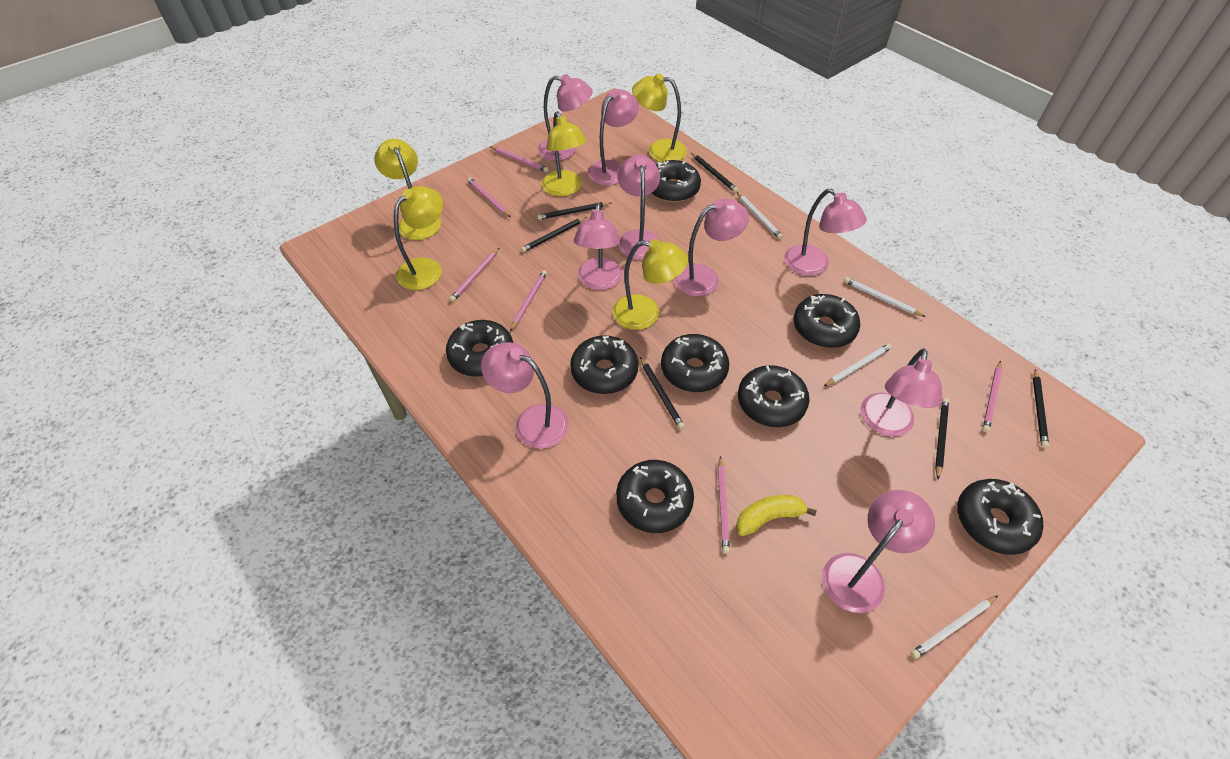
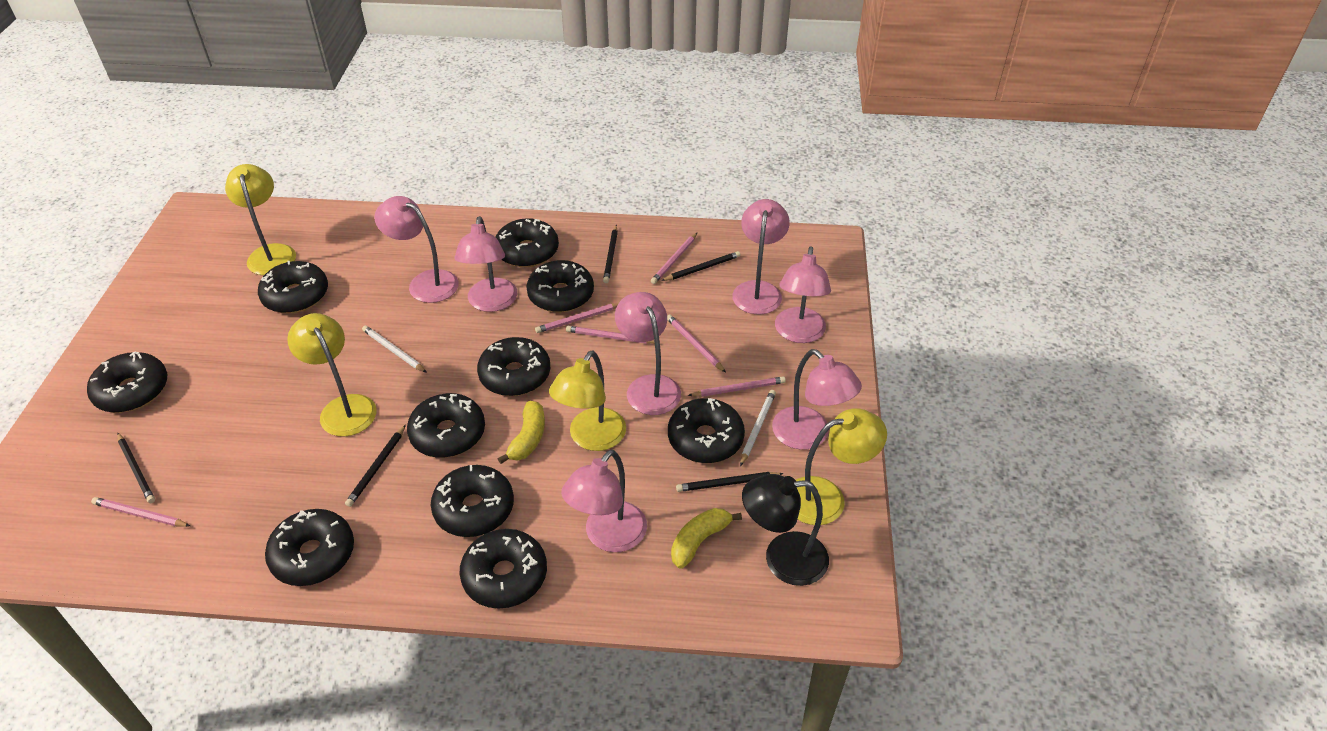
black donut: 8 -> 10
black lamp: 0 -> 1
black pencil: 6 -> 5
pink lamp: 9 -> 7
white pencil: 4 -> 2
yellow banana: 1 -> 2
yellow lamp: 5 -> 4

